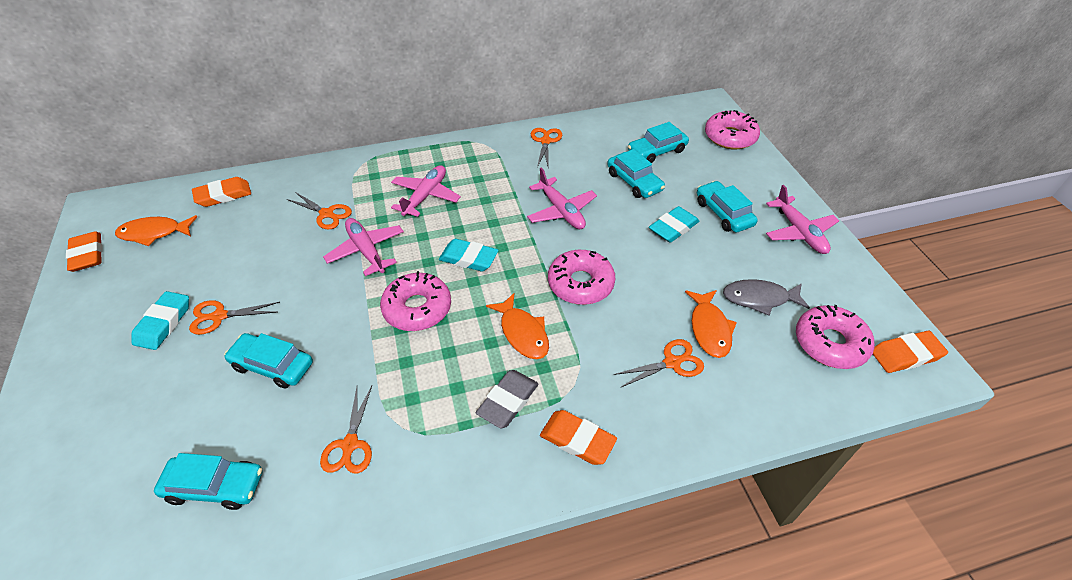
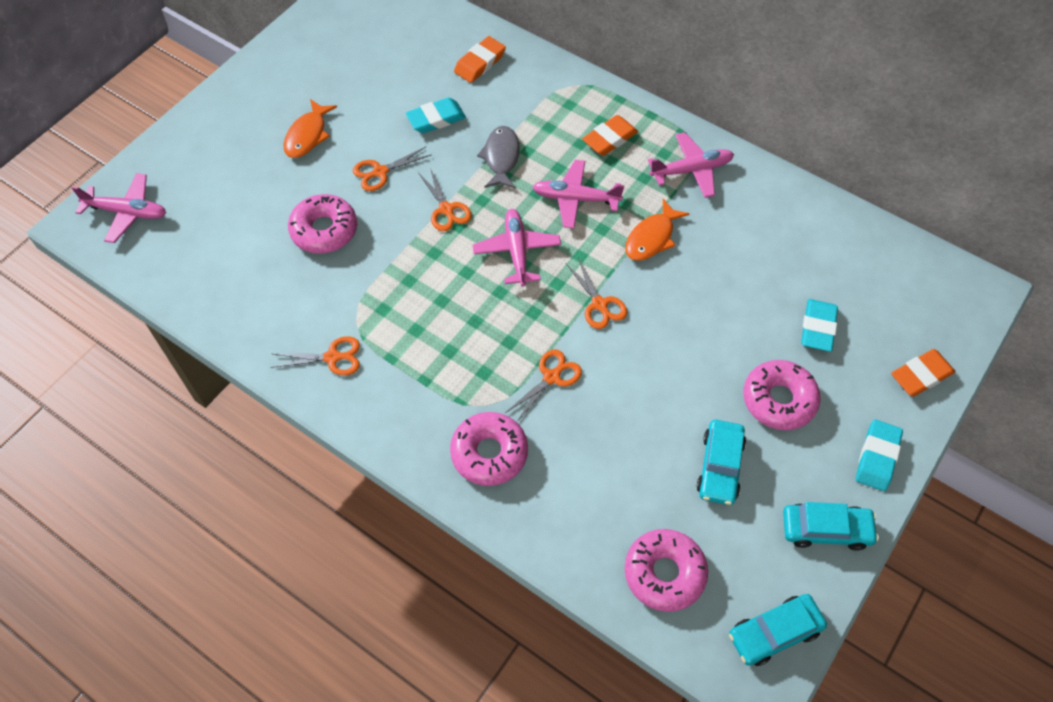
grey eraser: 1 -> 0
orange eraser: 4 -> 3
orange fish: 3 -> 2
turquoise car: 5 -> 3

